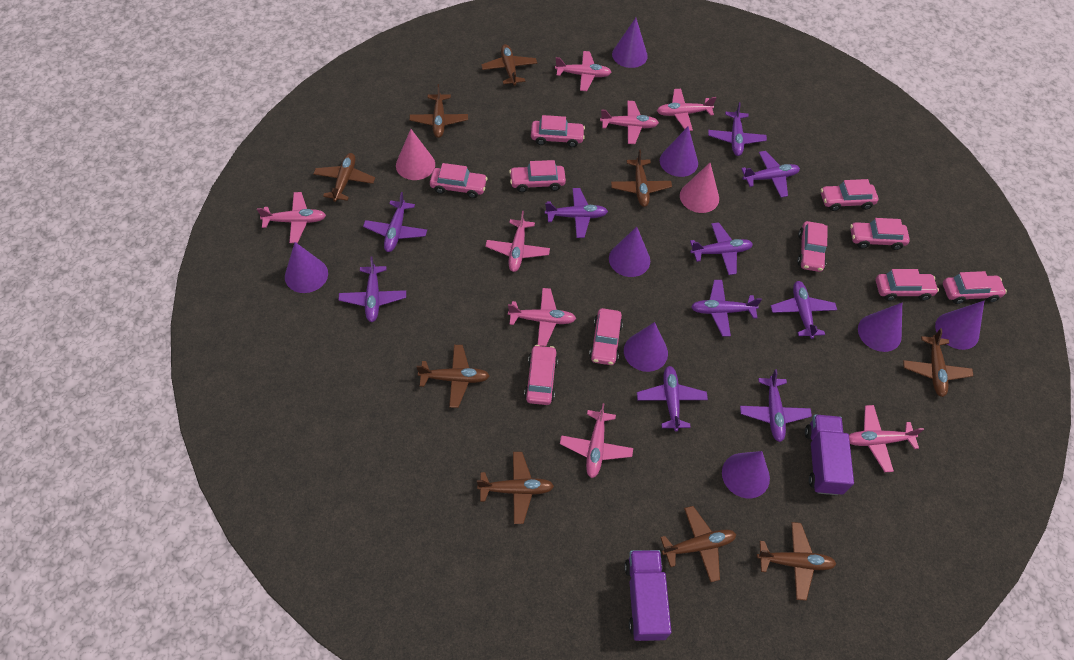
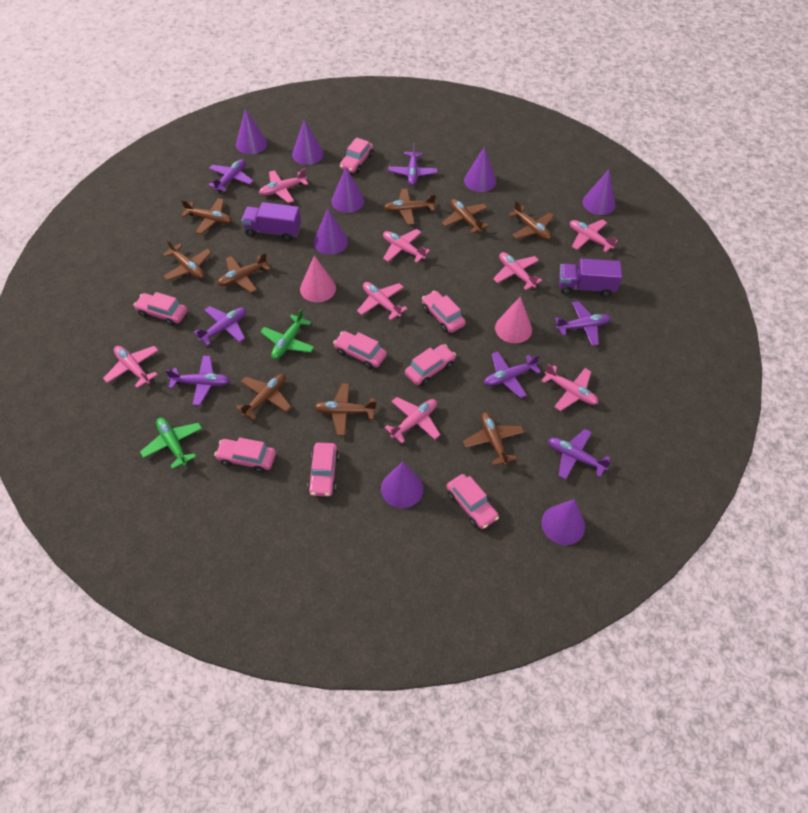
green plane: 0 -> 2
pink car: 10 -> 8
purple plane: 10 -> 7

